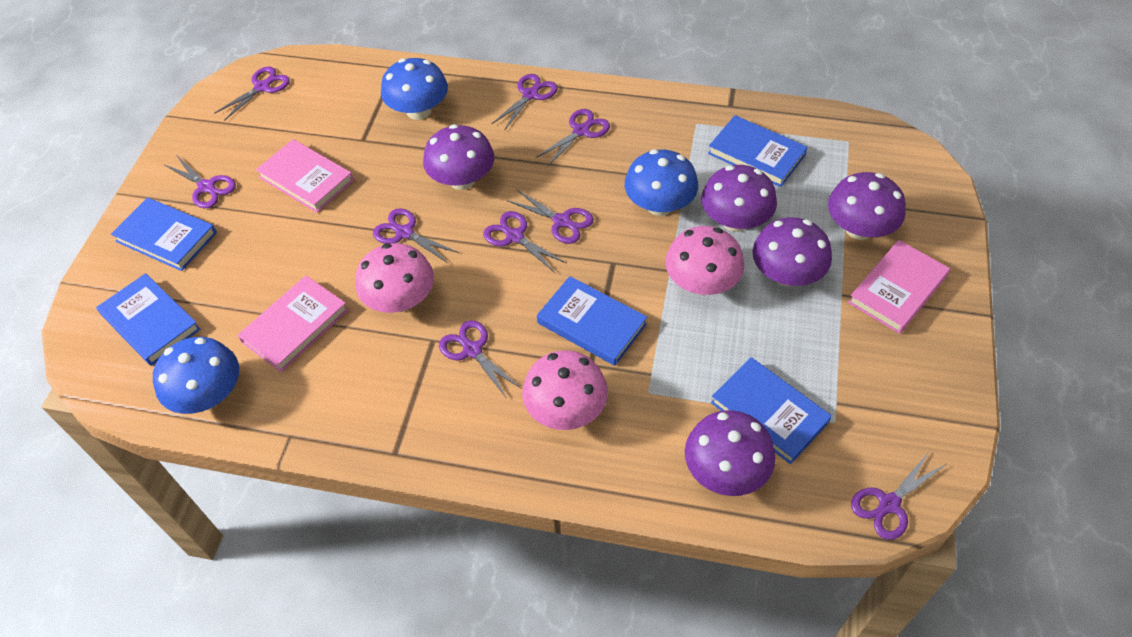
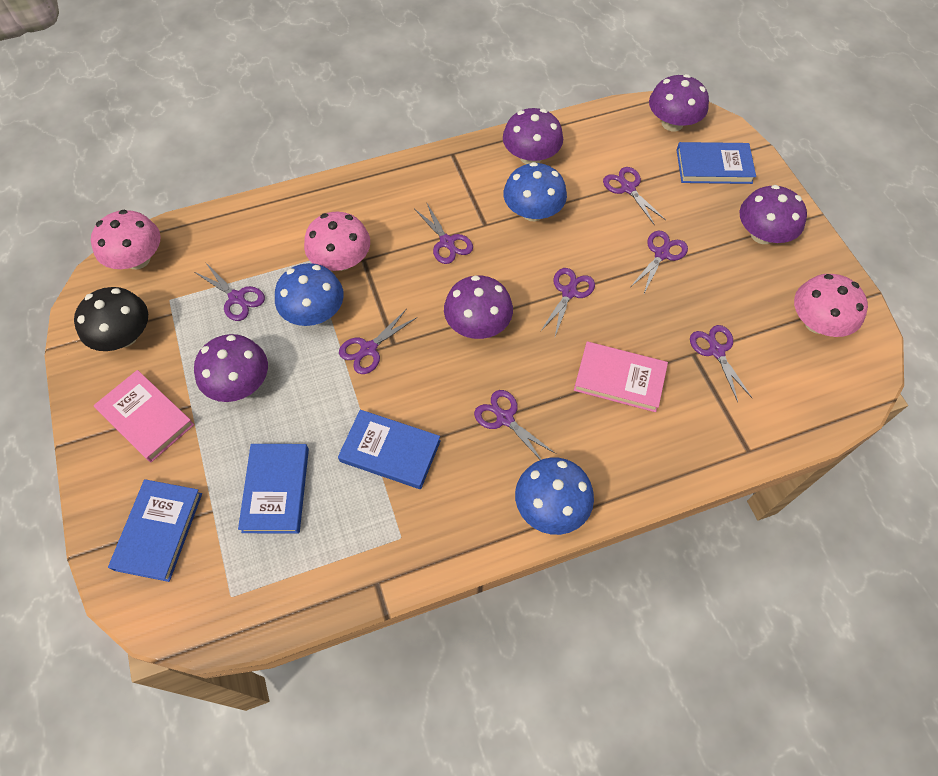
black mushroom: 0 -> 1
blue book: 5 -> 4
pink book: 3 -> 2
purple scissors: 9 -> 8

